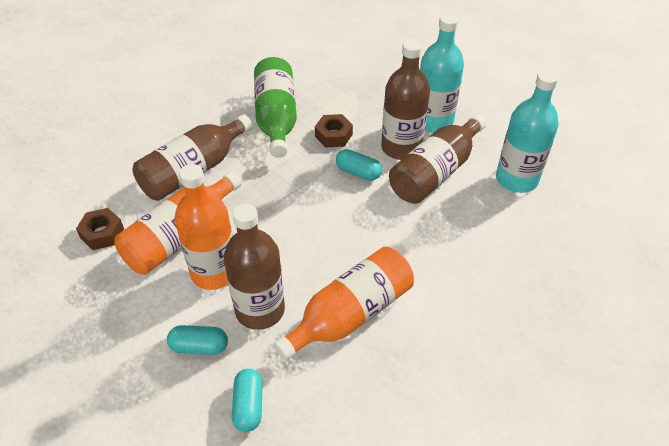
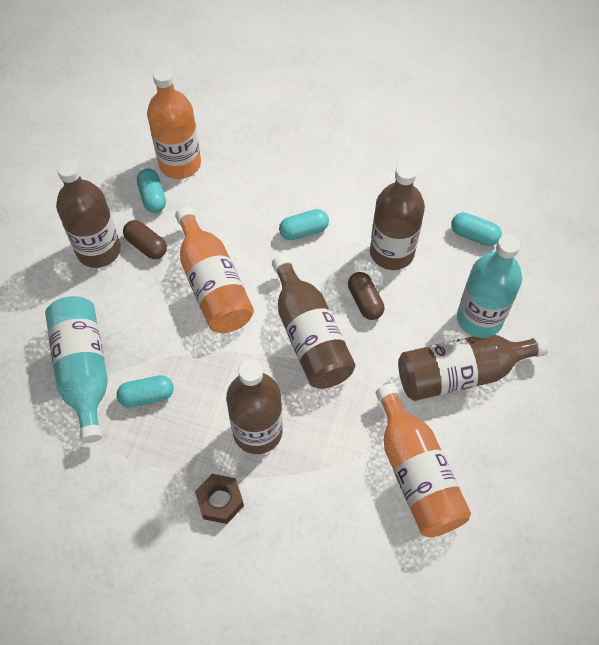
brown bottle: 4 -> 5
brown capsule: 0 -> 2
brown nut: 2 -> 1
green bottle: 1 -> 0
turquoise capsule: 3 -> 4

